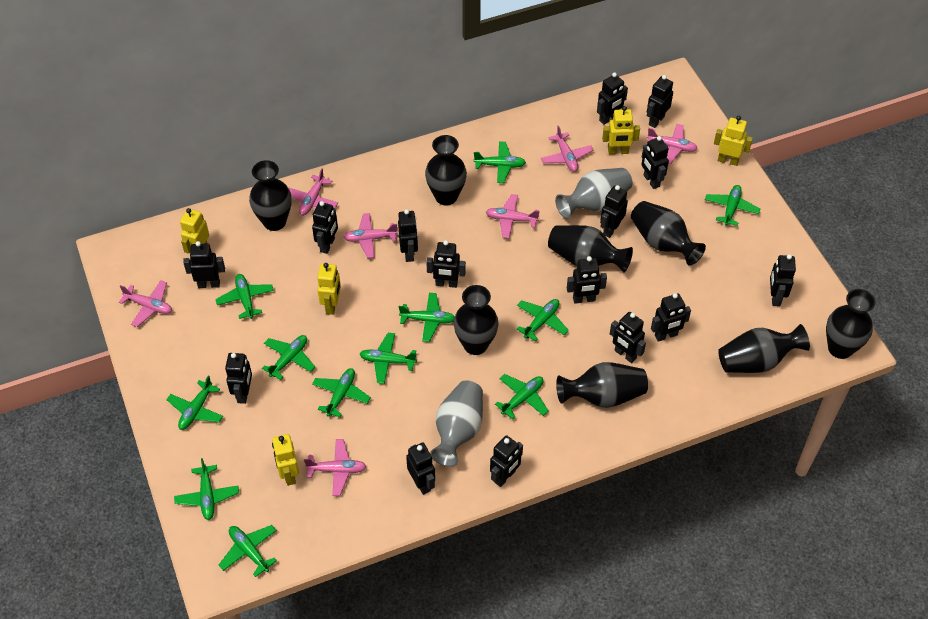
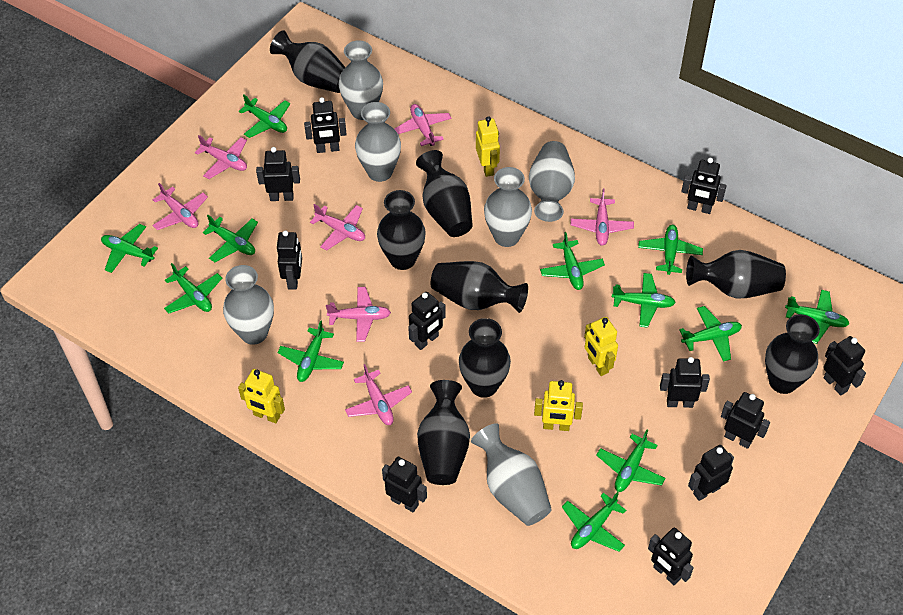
black robot: 15 -> 11
grey vase: 2 -> 6
yellow robot: 5 -> 4

